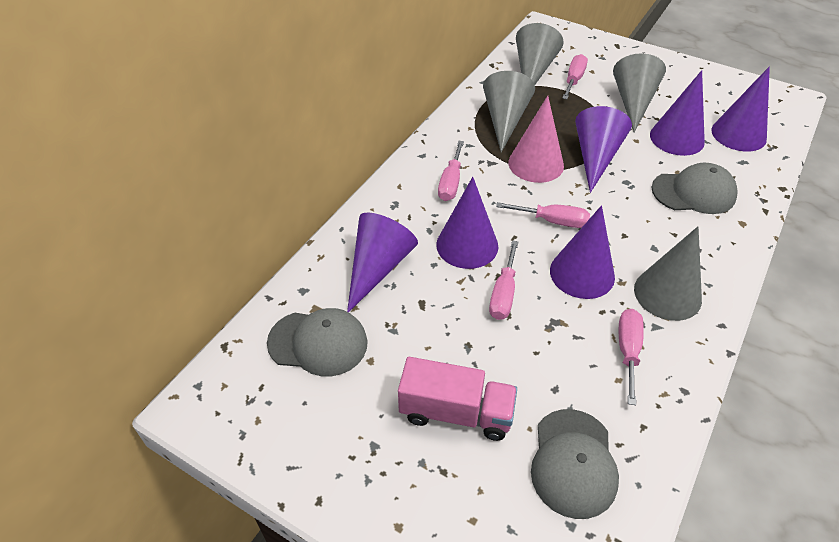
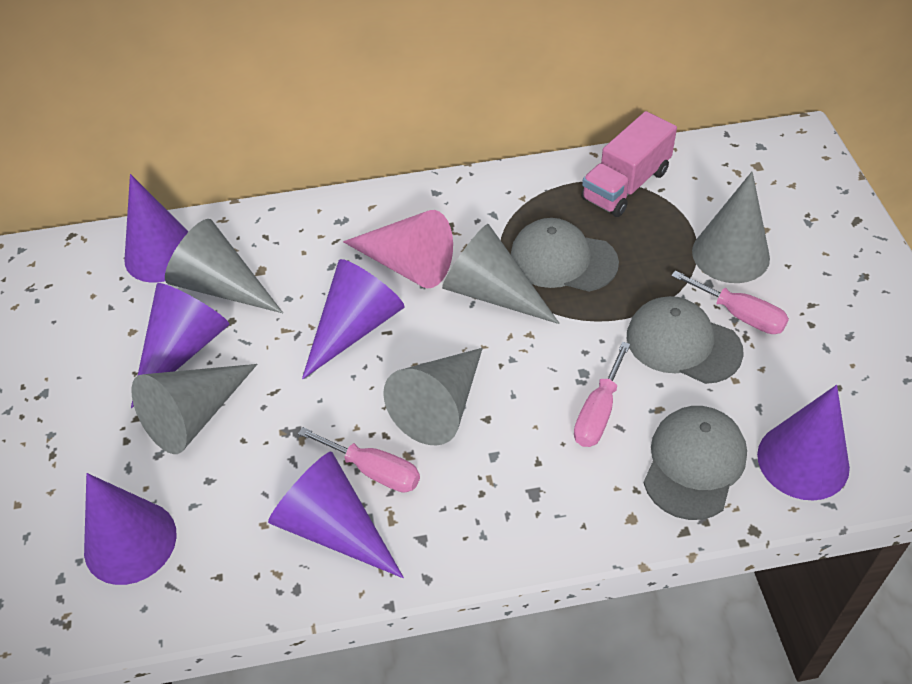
grey cone: 4 -> 5
pink screwdriver: 5 -> 3

